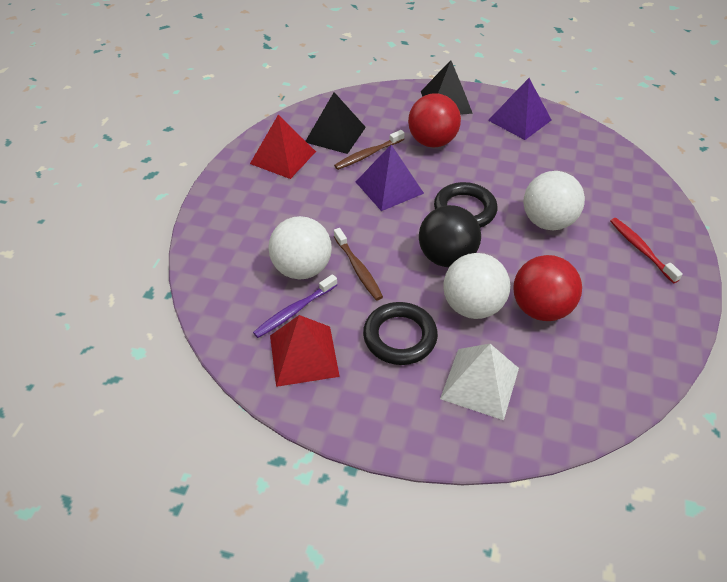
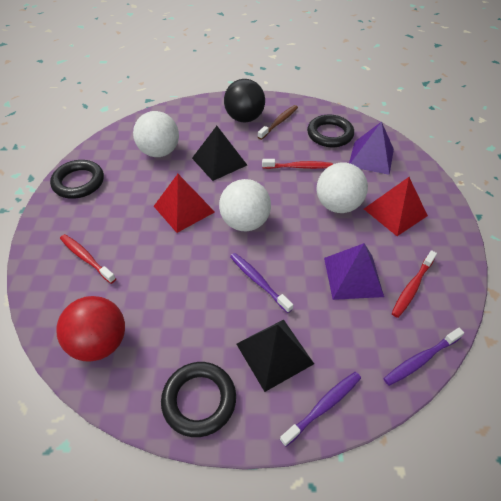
black ring: 2 -> 3
brown toothbrush: 2 -> 1
purple toothbrush: 1 -> 3
red ball: 2 -> 1
red toothbrush: 1 -> 3
white pyramid: 1 -> 0

